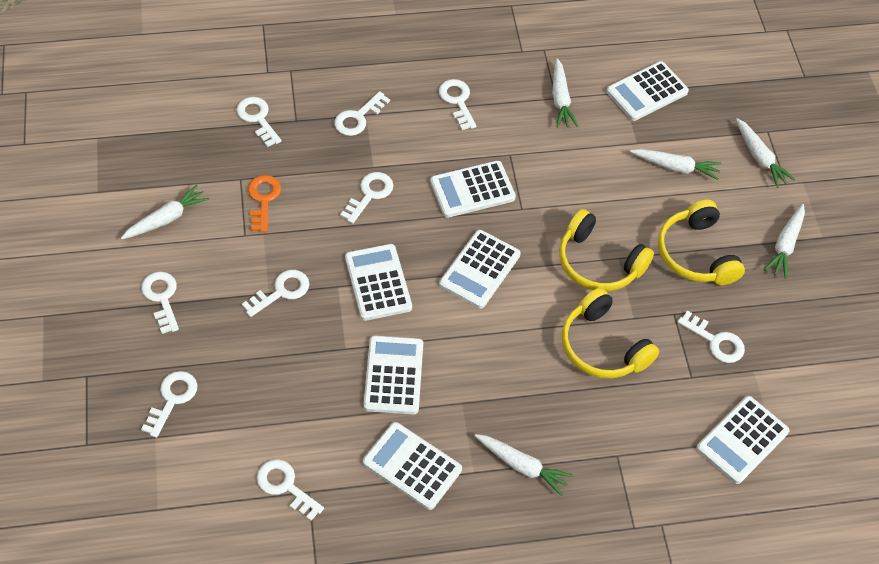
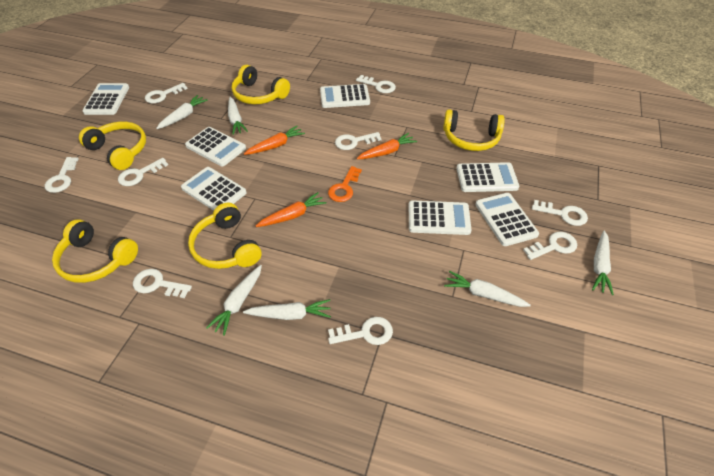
orange carrot: 0 -> 3
yellow headphones: 3 -> 5

